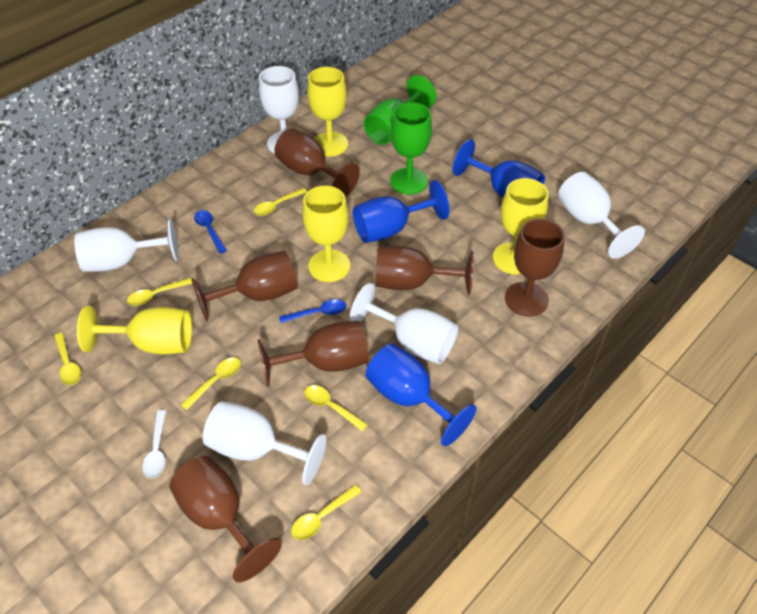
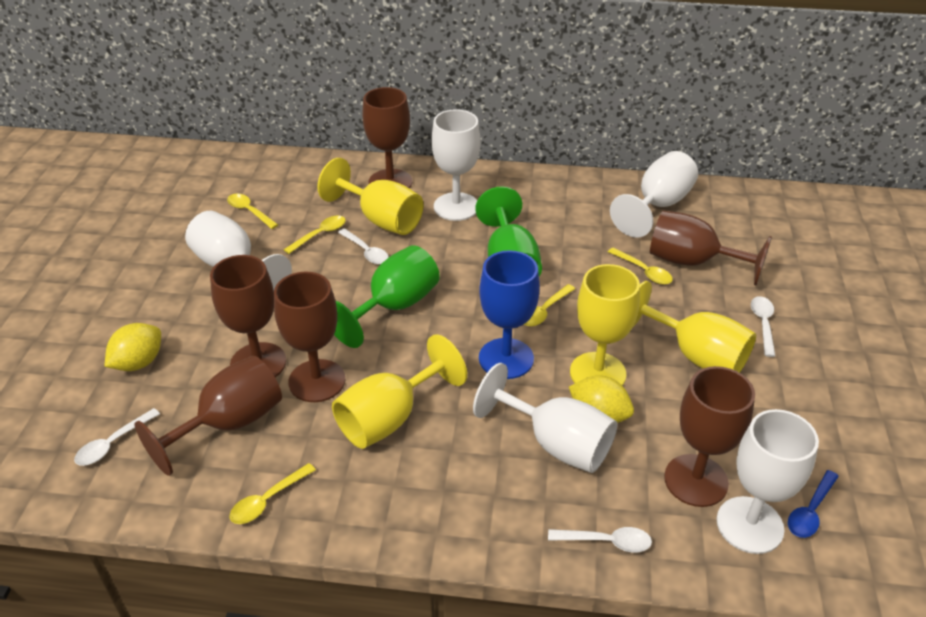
blue goblet: 3 -> 1
blue spoon: 2 -> 1
white spoon: 1 -> 4
yellow lemon: 0 -> 2
yellow spoon: 6 -> 5

